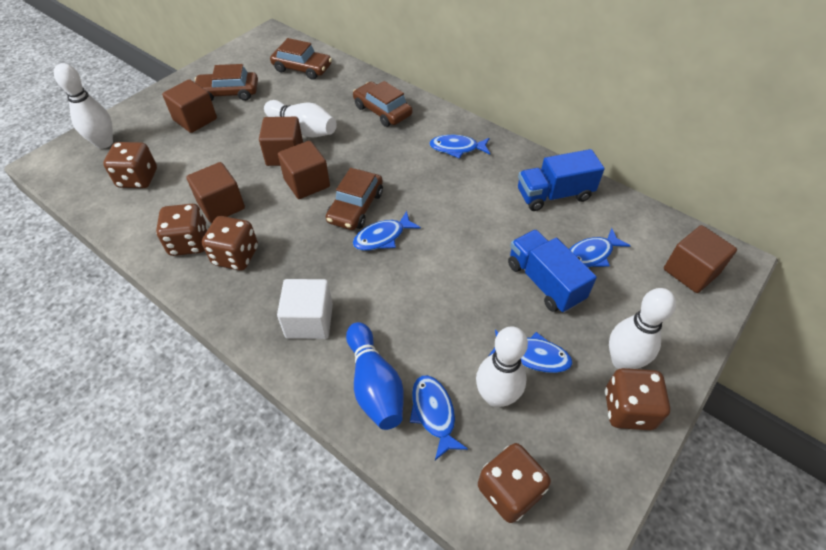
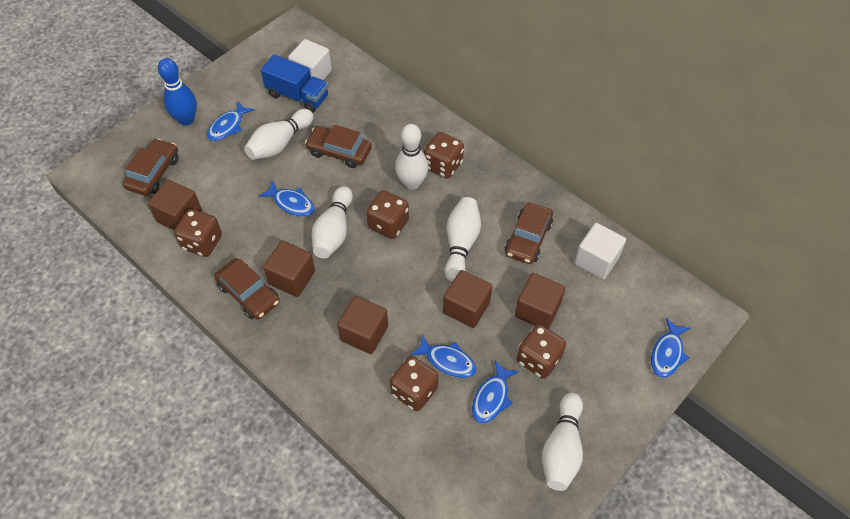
blue truck: 2 -> 1
white bowling pin: 4 -> 5
white cube: 1 -> 2

